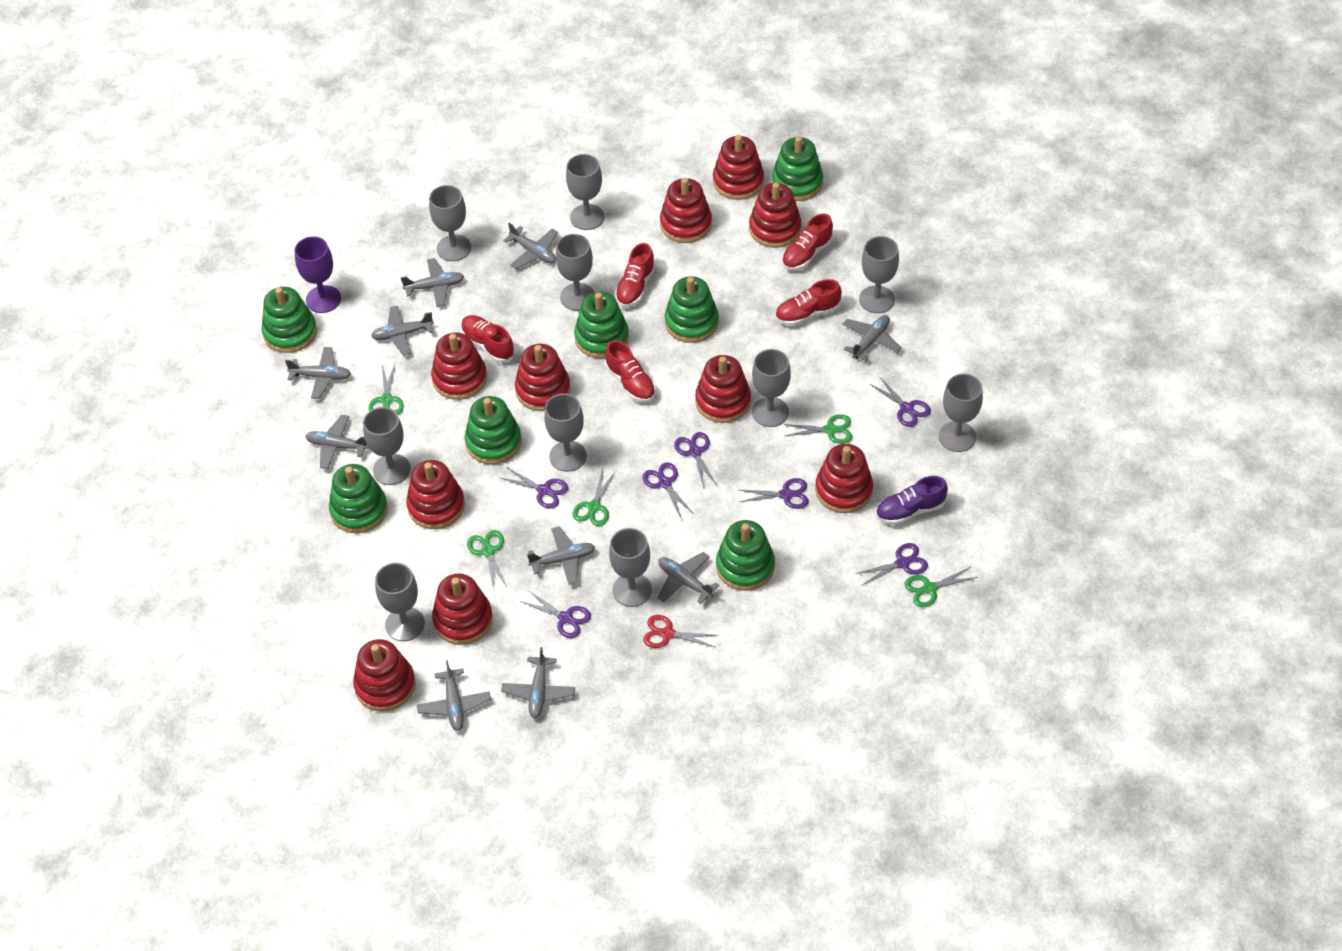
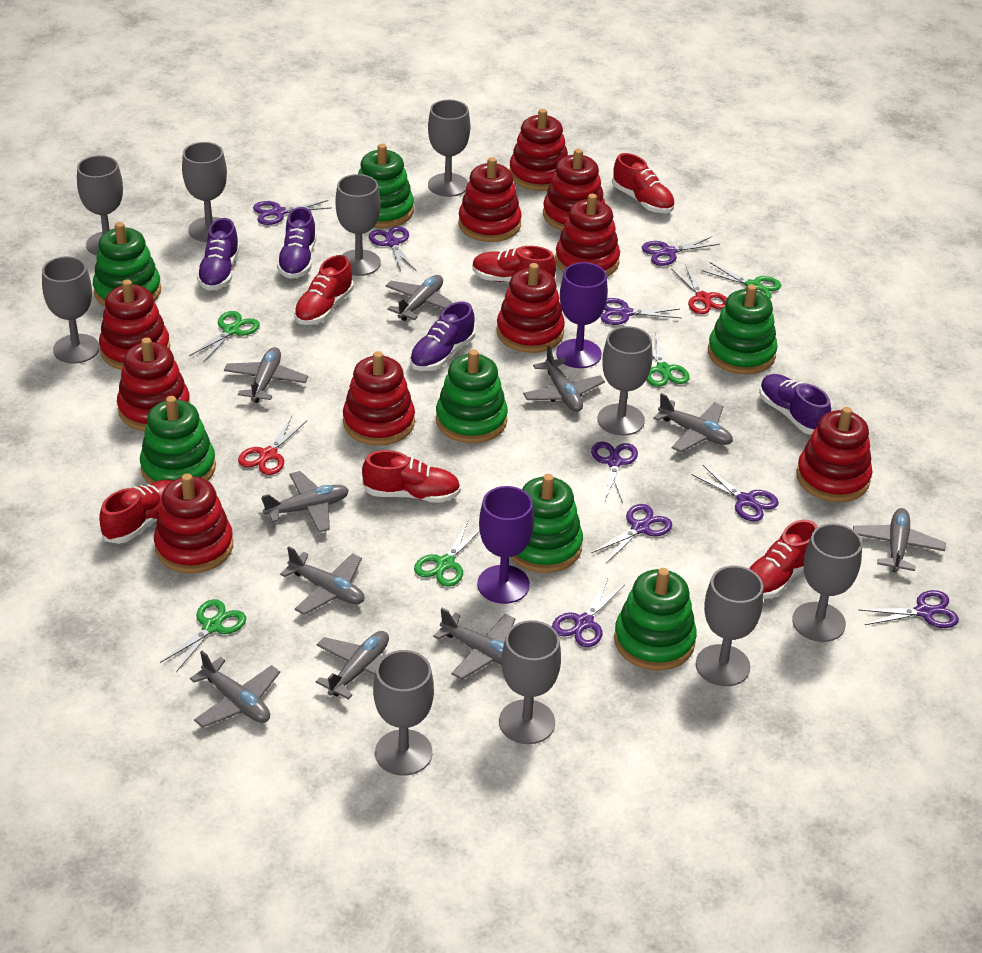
purple goblet: 1 -> 2
purple scissors: 7 -> 9
purple shoe: 1 -> 4
red scissors: 1 -> 2
red shoe: 5 -> 6

